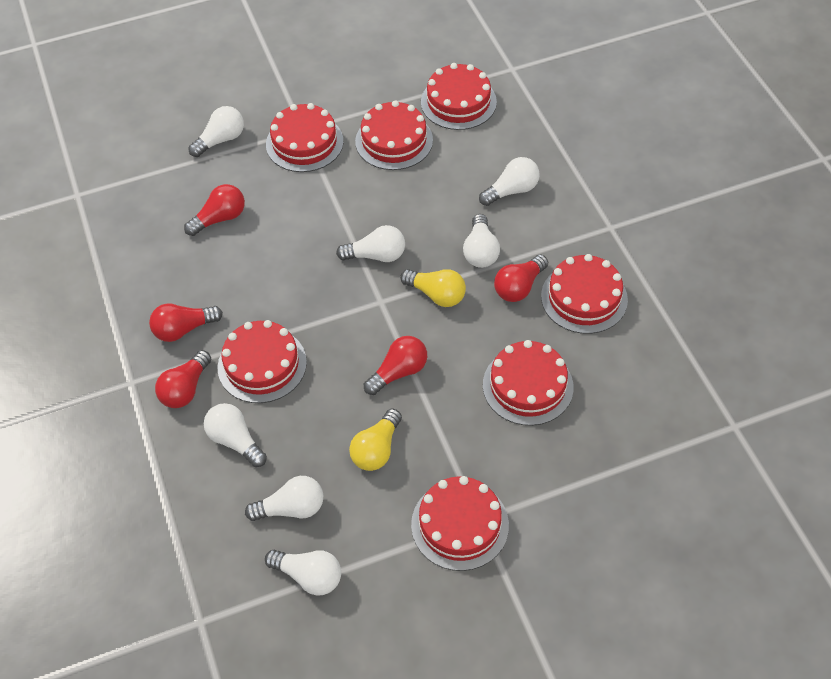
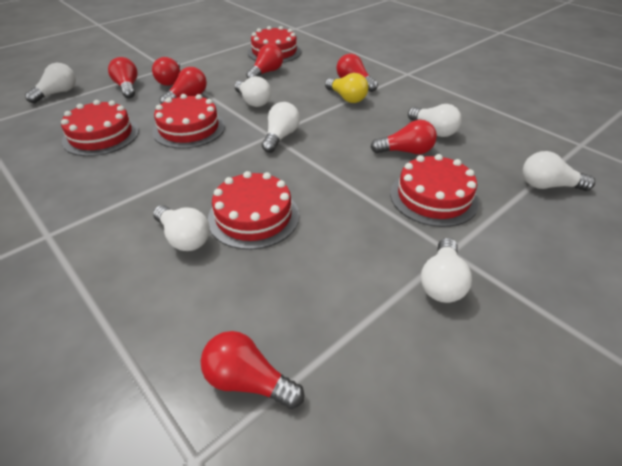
red cake: 7 -> 5
red light bulb: 5 -> 7
yellow light bulb: 2 -> 1

